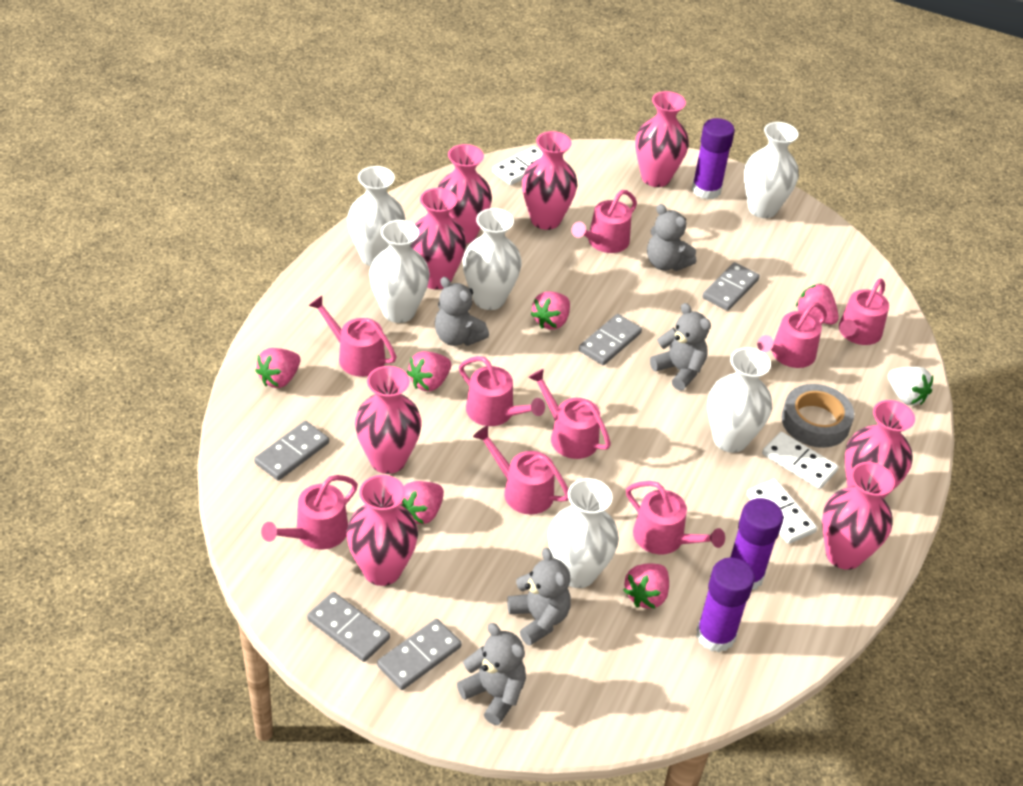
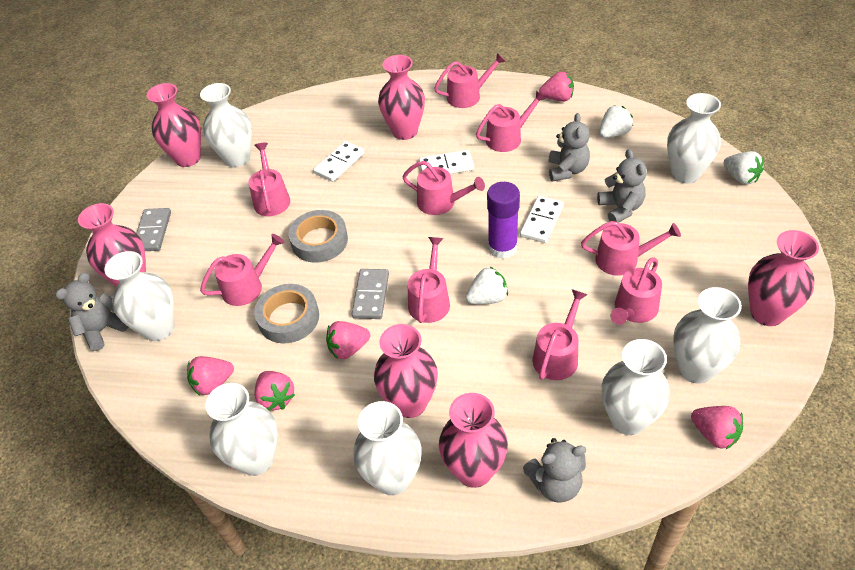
grey domino: 5 -> 2
grey tape: 1 -> 2
grey teddy bear: 5 -> 4
pink strawberry: 6 -> 5
pink vase: 8 -> 6
purple glue stick: 3 -> 1
white strawberry: 1 -> 3
white vase: 6 -> 7

